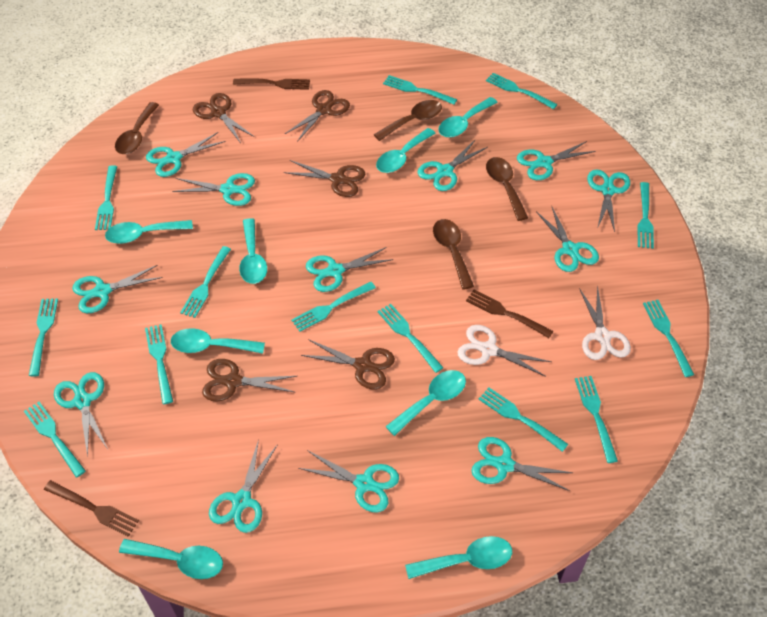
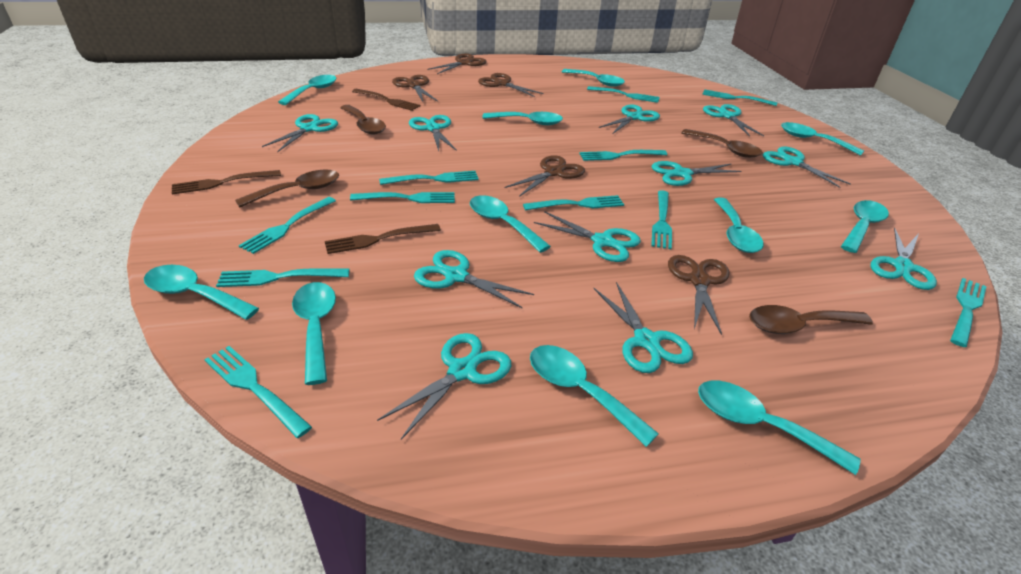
turquoise fork: 13 -> 11
turquoise scissors: 12 -> 11
turquoise spoon: 8 -> 11
white scissors: 2 -> 0

